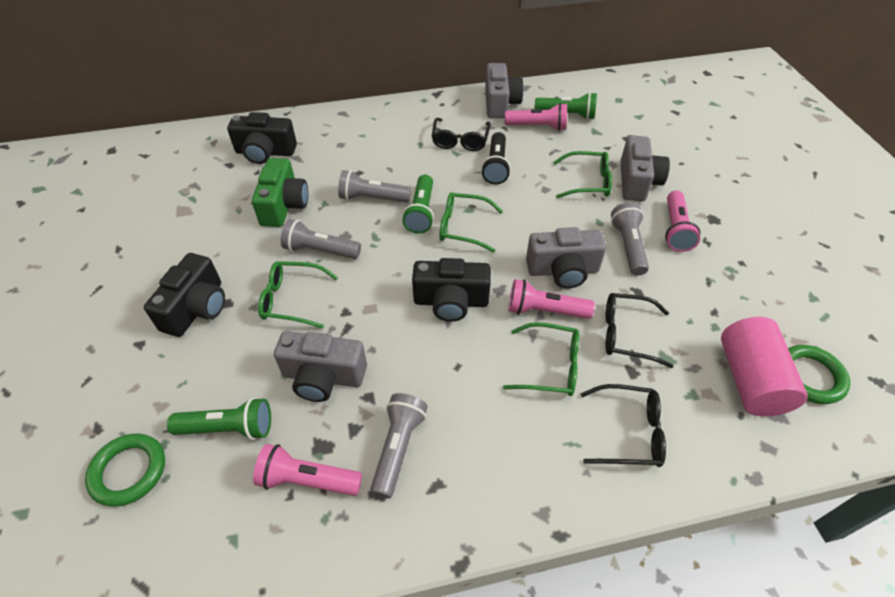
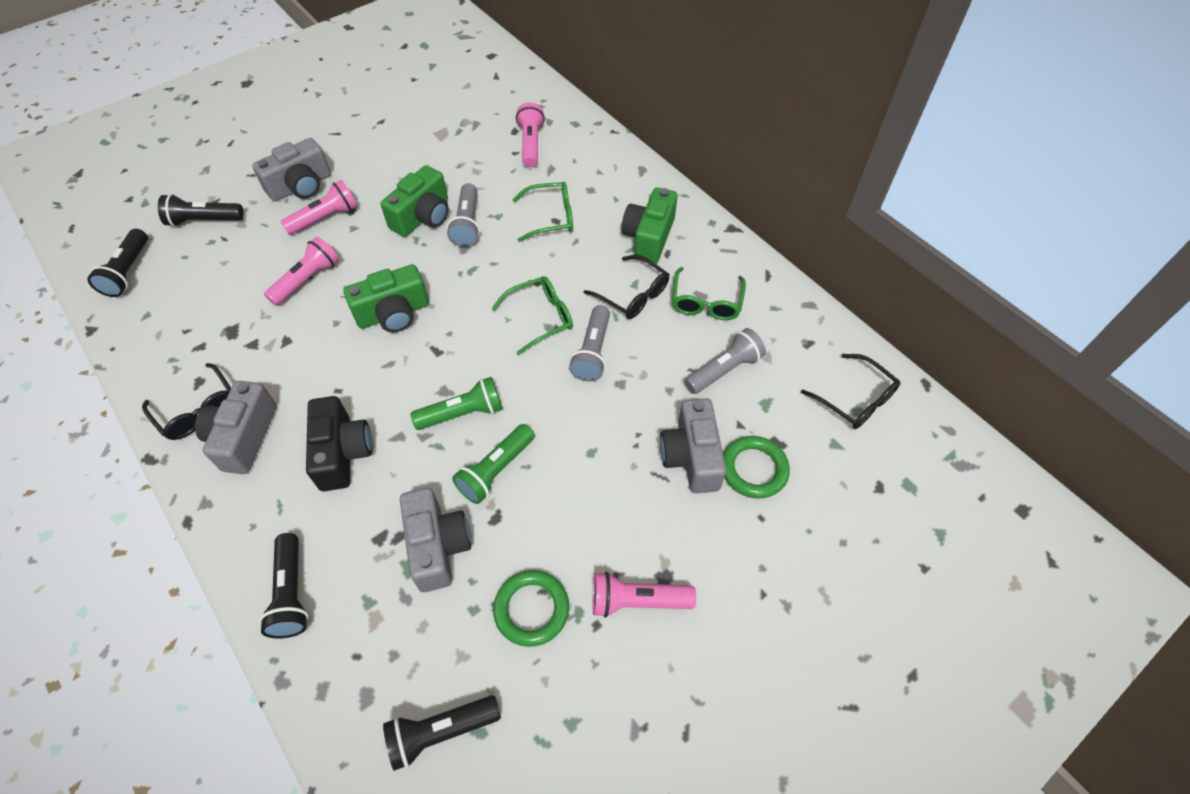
black camera: 3 -> 1
black flashlight: 1 -> 4
green camera: 1 -> 3
green flashlight: 3 -> 2
green glasses: 4 -> 3
grey flashlight: 4 -> 3
pink cylinder: 1 -> 0

